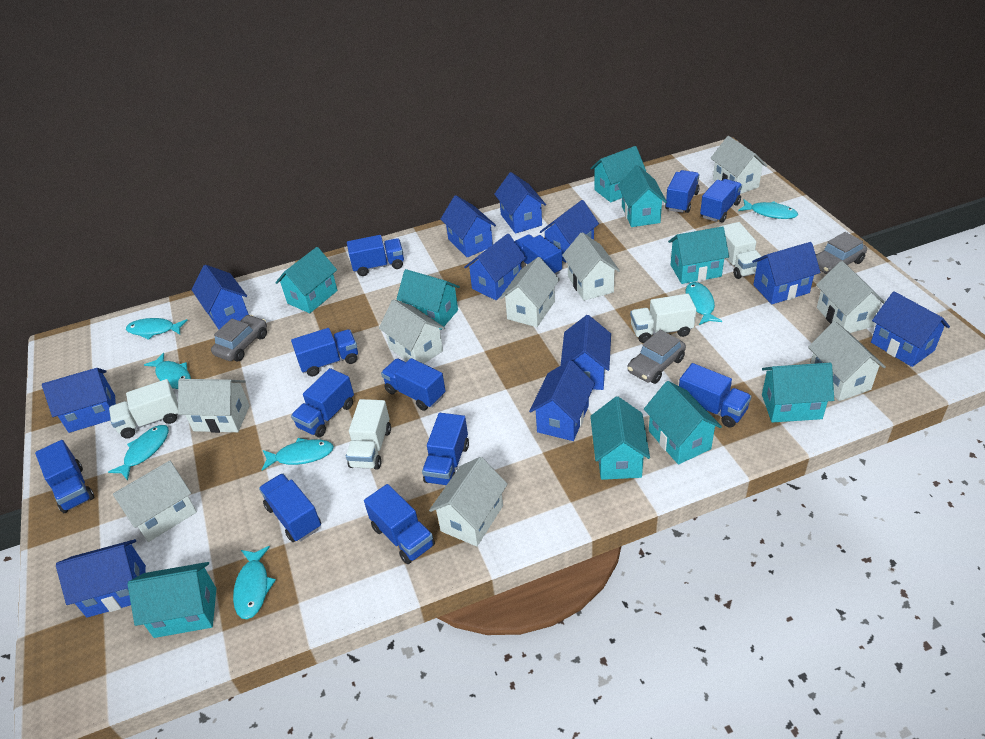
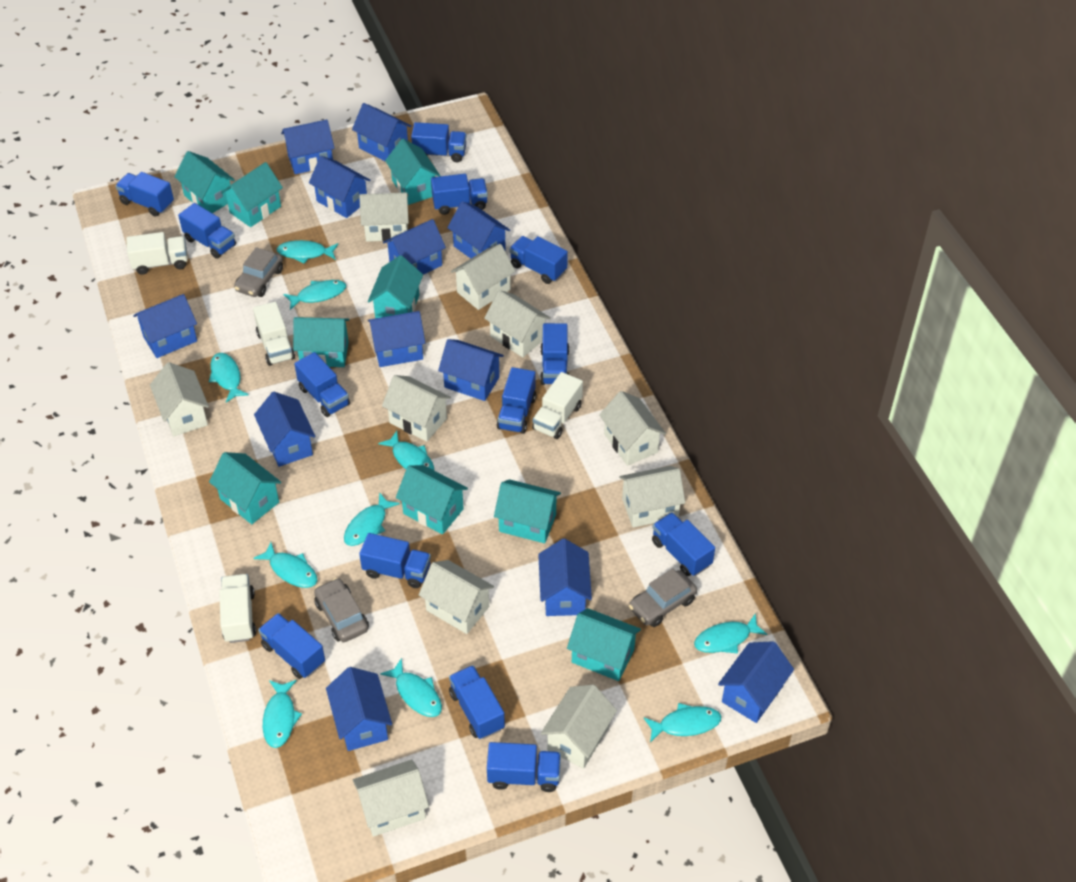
blue house: 11 -> 12
blue truck: 12 -> 13
turquoise fish: 7 -> 10
white house: 9 -> 10

